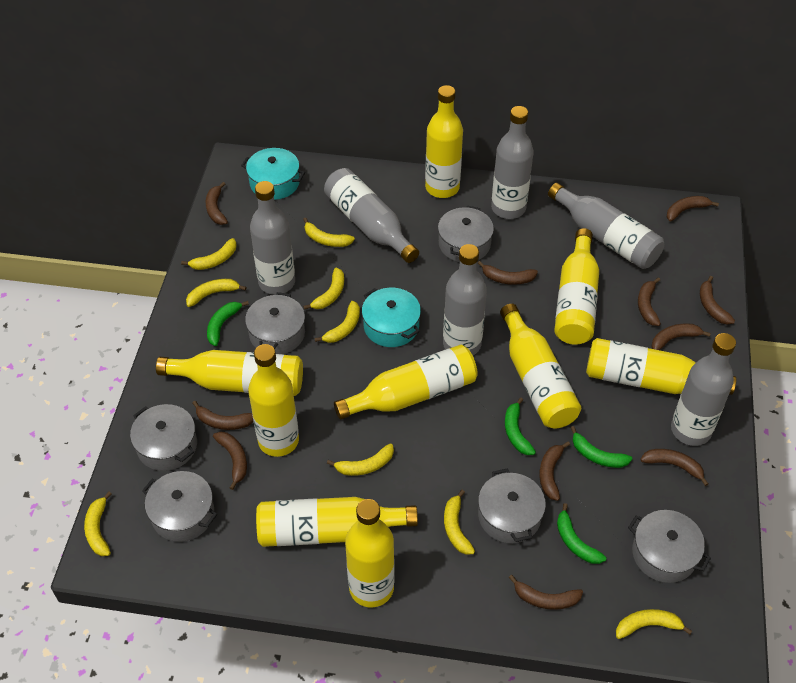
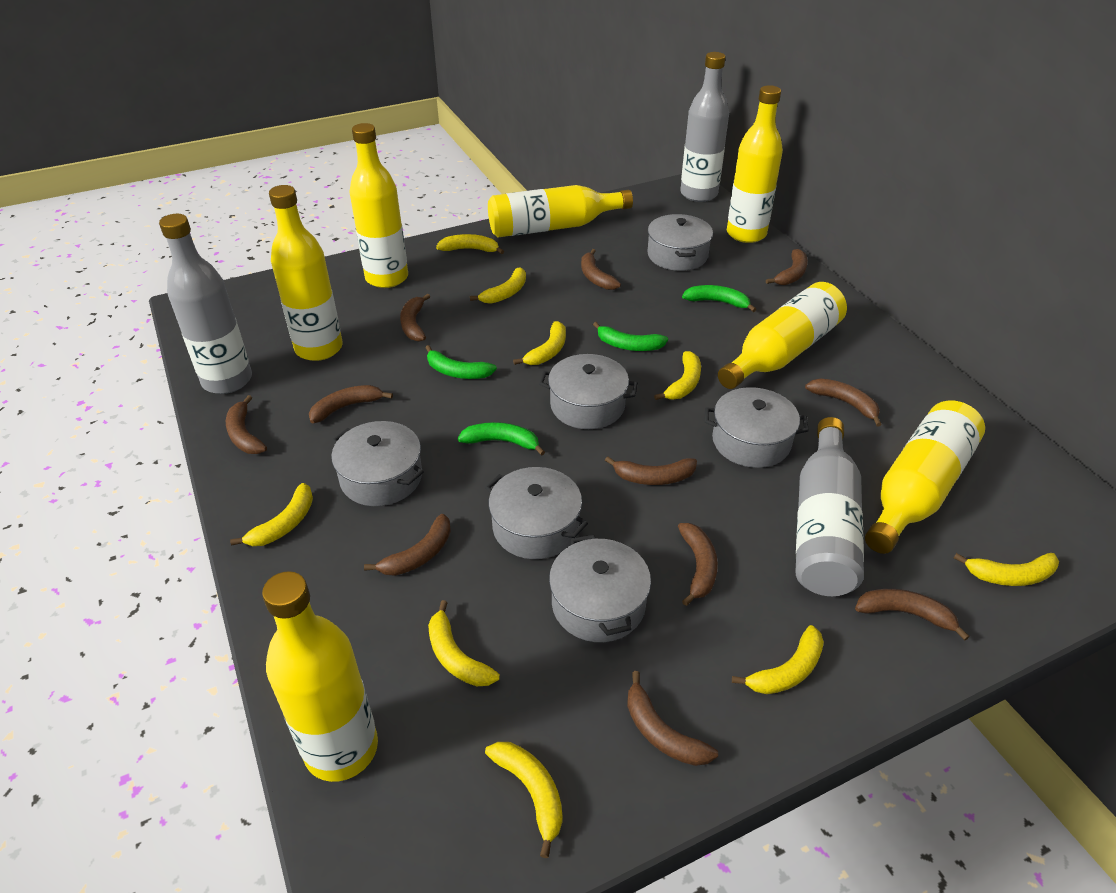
grey bottle: 6 -> 3
turquoise pot: 2 -> 0
yellow bottle: 9 -> 7

